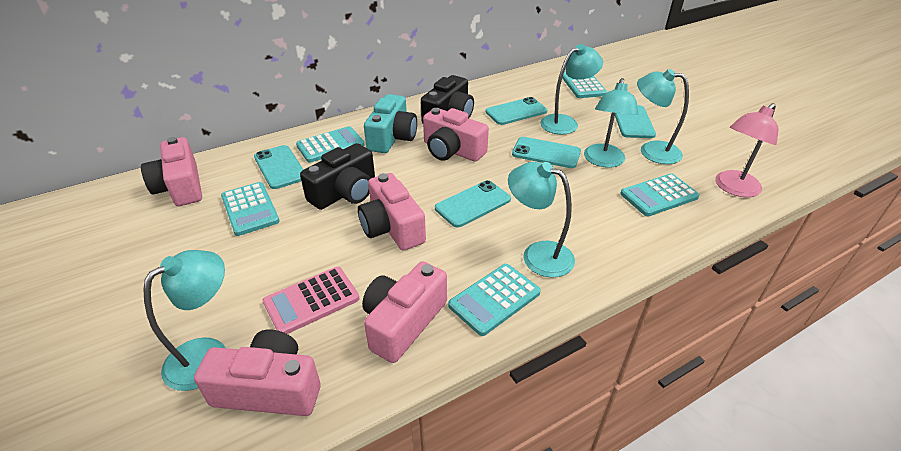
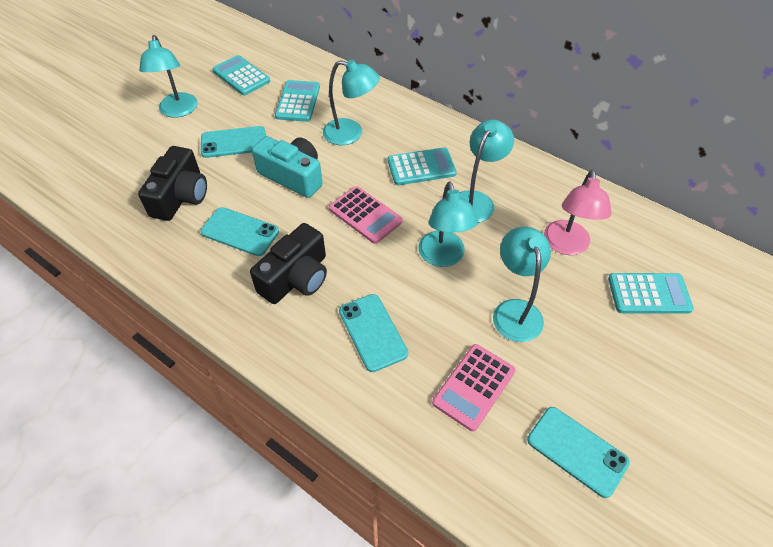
pink calculator: 1 -> 2
pink camera: 5 -> 0
turquoise calculator: 5 -> 4
turquoise phone: 5 -> 4

